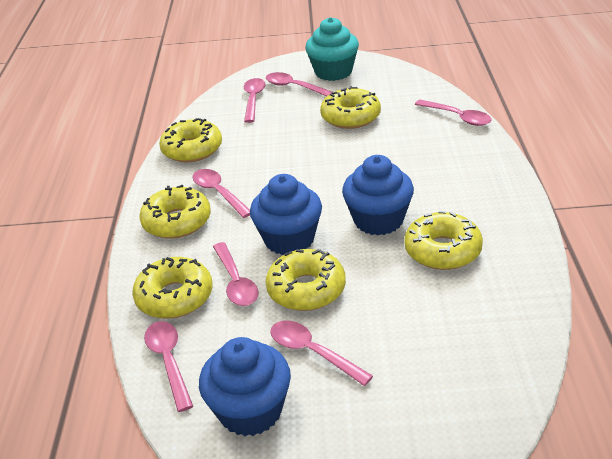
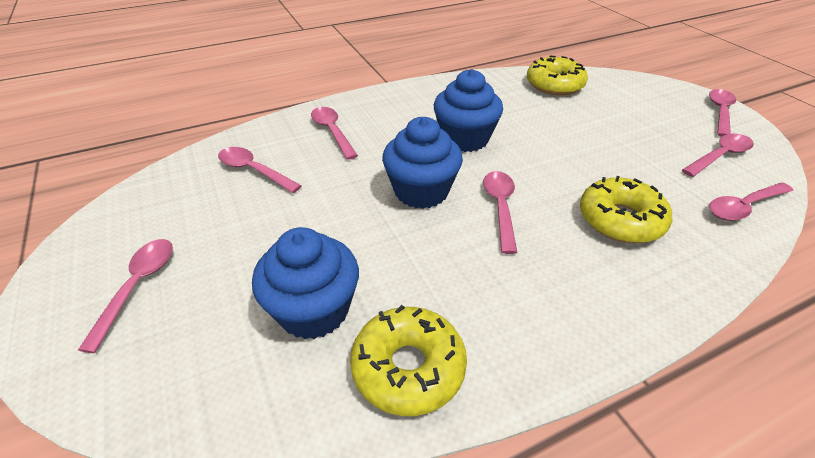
turquoise cupcake: 1 -> 0
yellow donut: 6 -> 3

